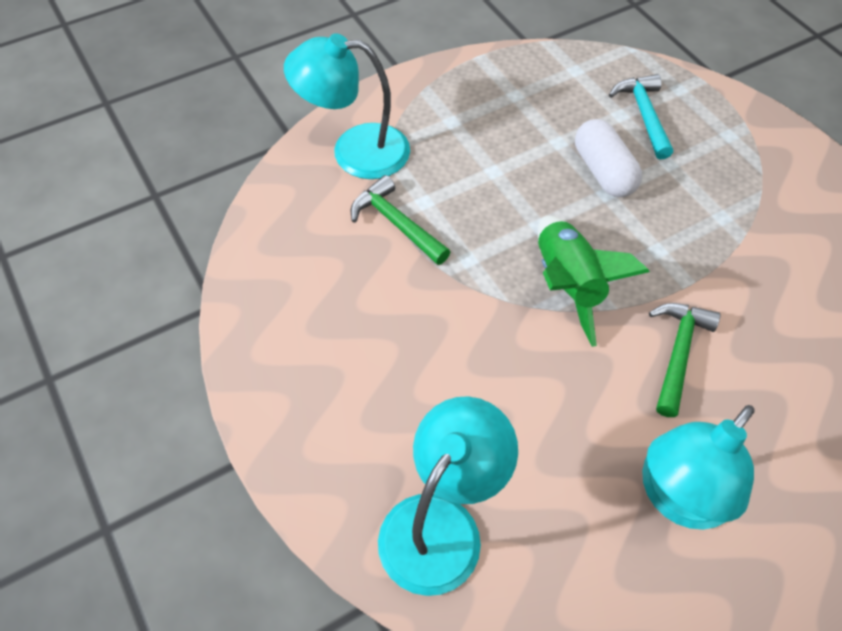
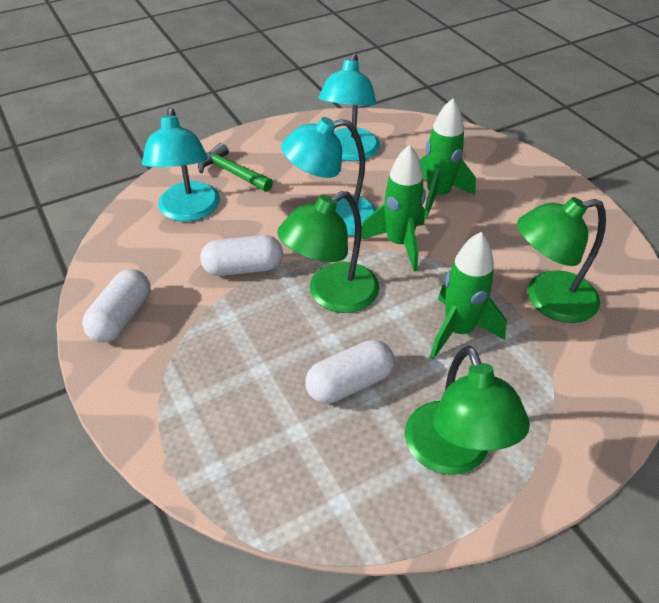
green hammer: 2 -> 1
green lamp: 0 -> 3
green rocket: 1 -> 3
turquoise hammer: 1 -> 0
white capsule: 1 -> 3

